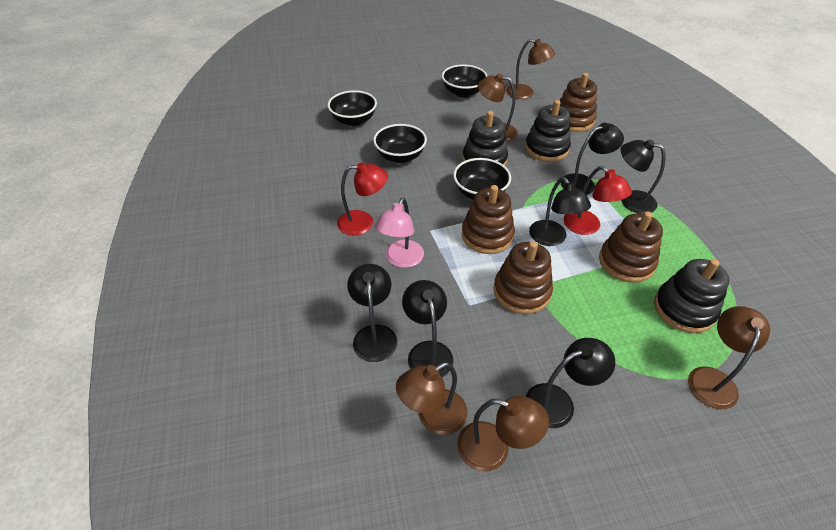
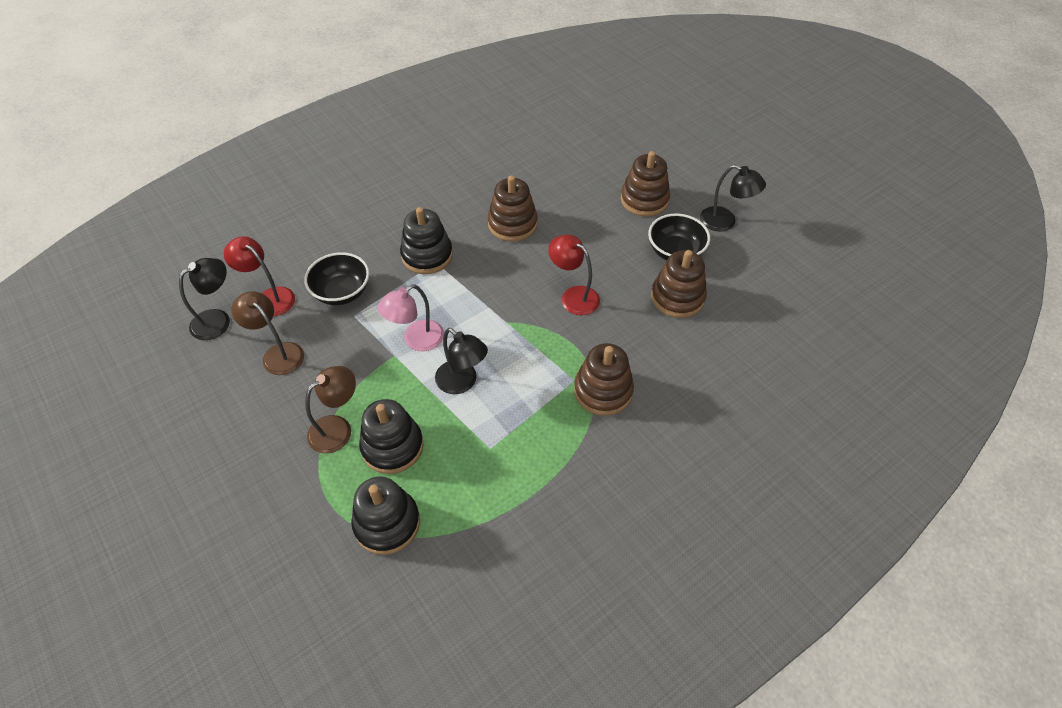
black bowl: 4 -> 2
black lamp: 6 -> 3
brown lamp: 5 -> 2

